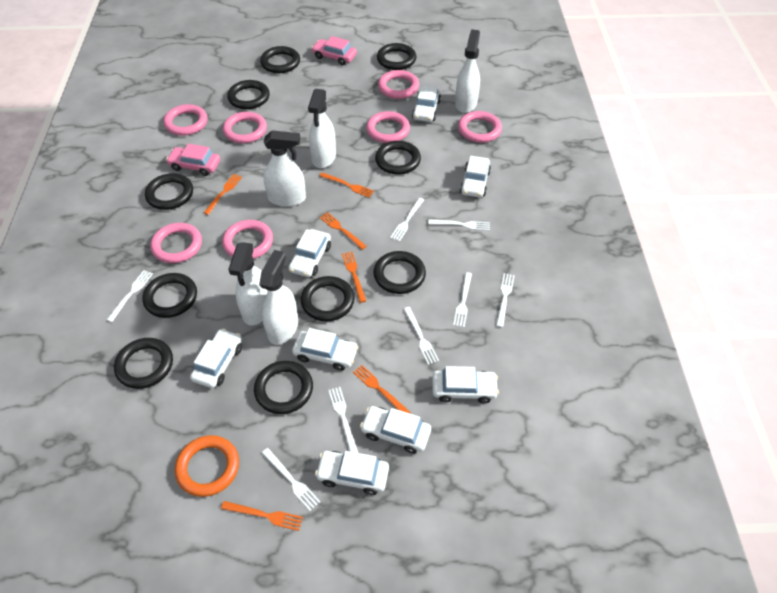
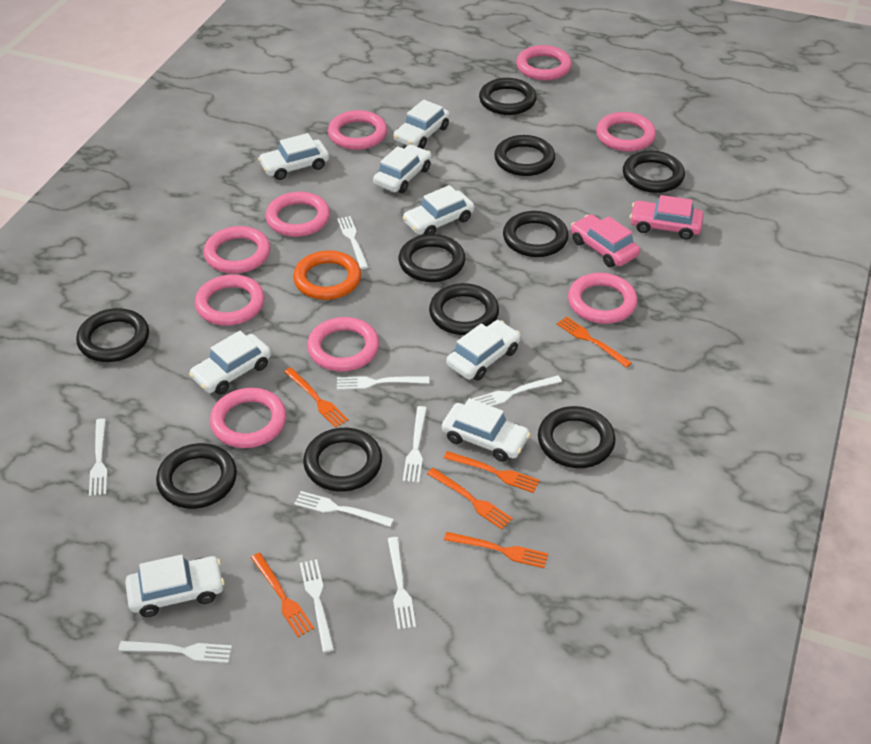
pink ring: 7 -> 9
white fork: 8 -> 9
white spray bottle: 5 -> 0

